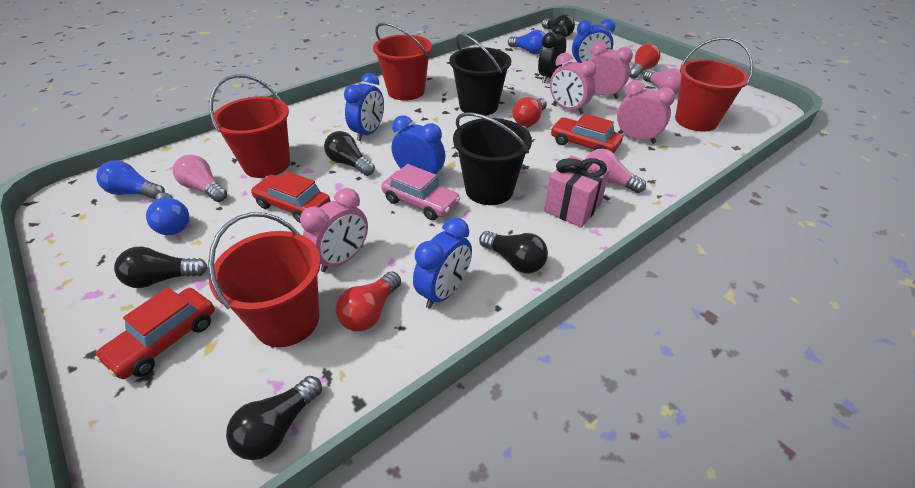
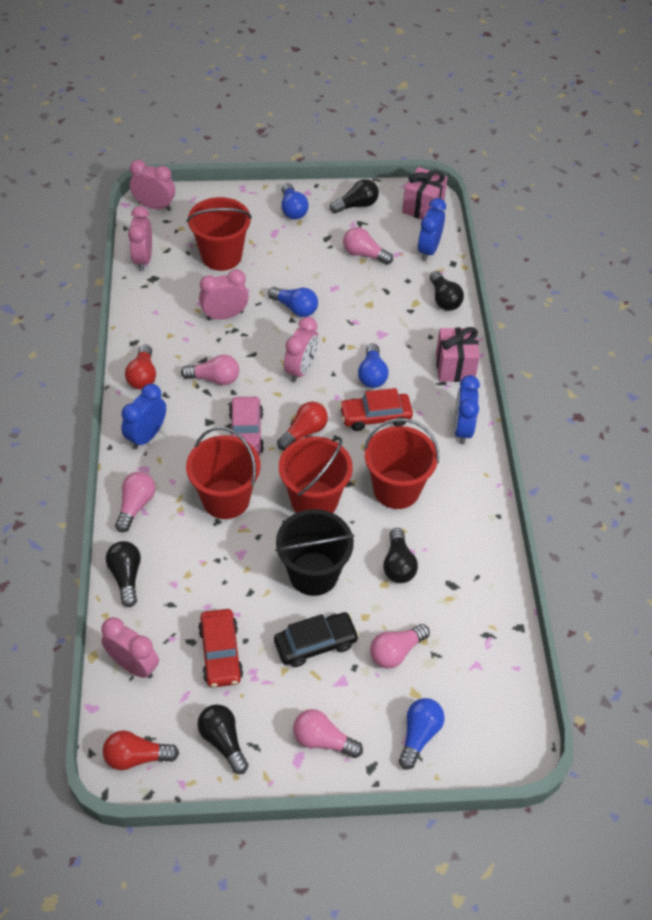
black bucket: 2 -> 1
black car: 0 -> 1
black clock: 1 -> 0
blue clock: 4 -> 3
blue light bulb: 3 -> 4
pink clock: 4 -> 5
pink gift: 1 -> 2
pink light bulb: 3 -> 5
red car: 3 -> 2

